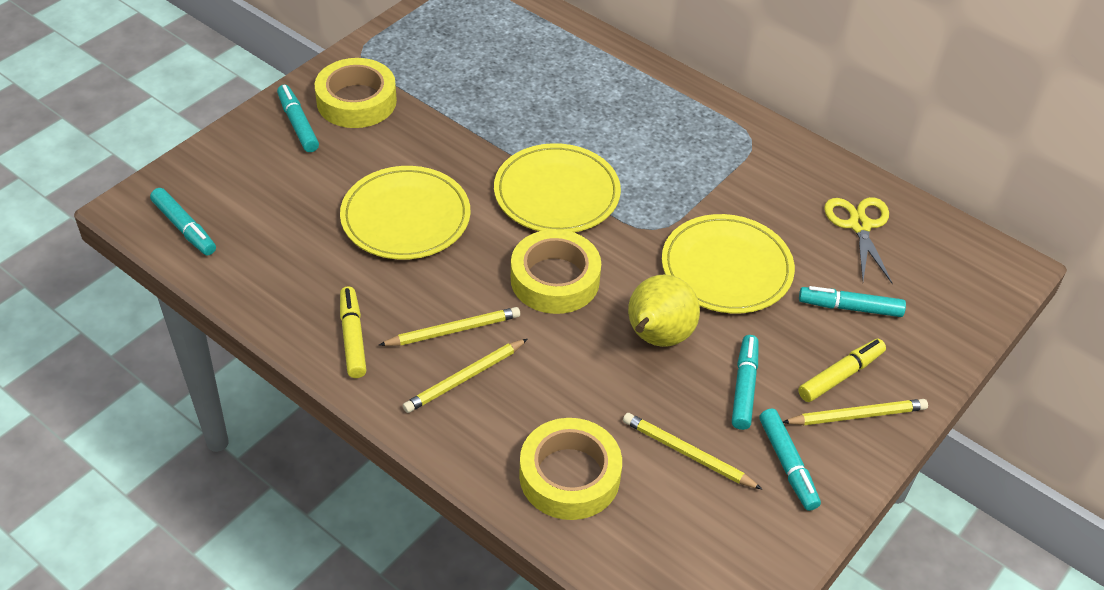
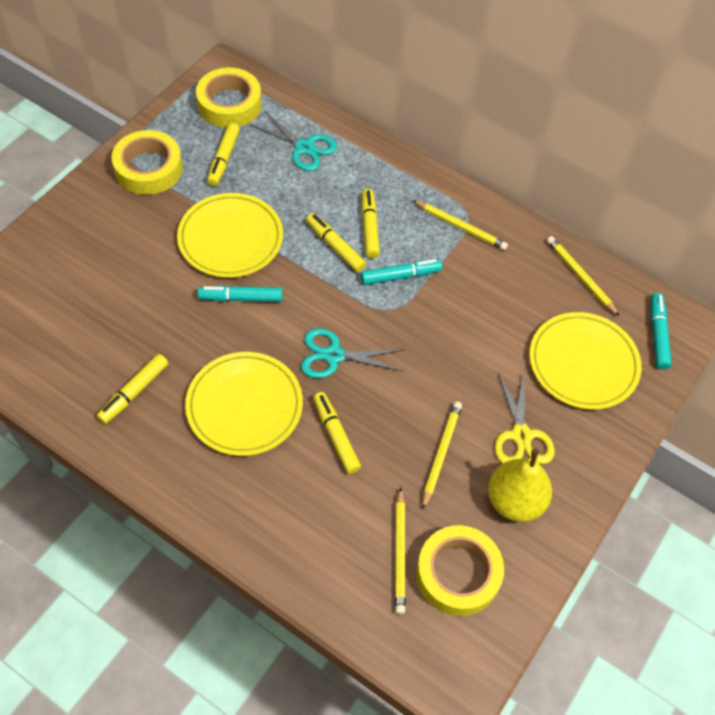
turquoise marker: 5 -> 3
turquoise scissors: 0 -> 2
yellow marker: 2 -> 5

